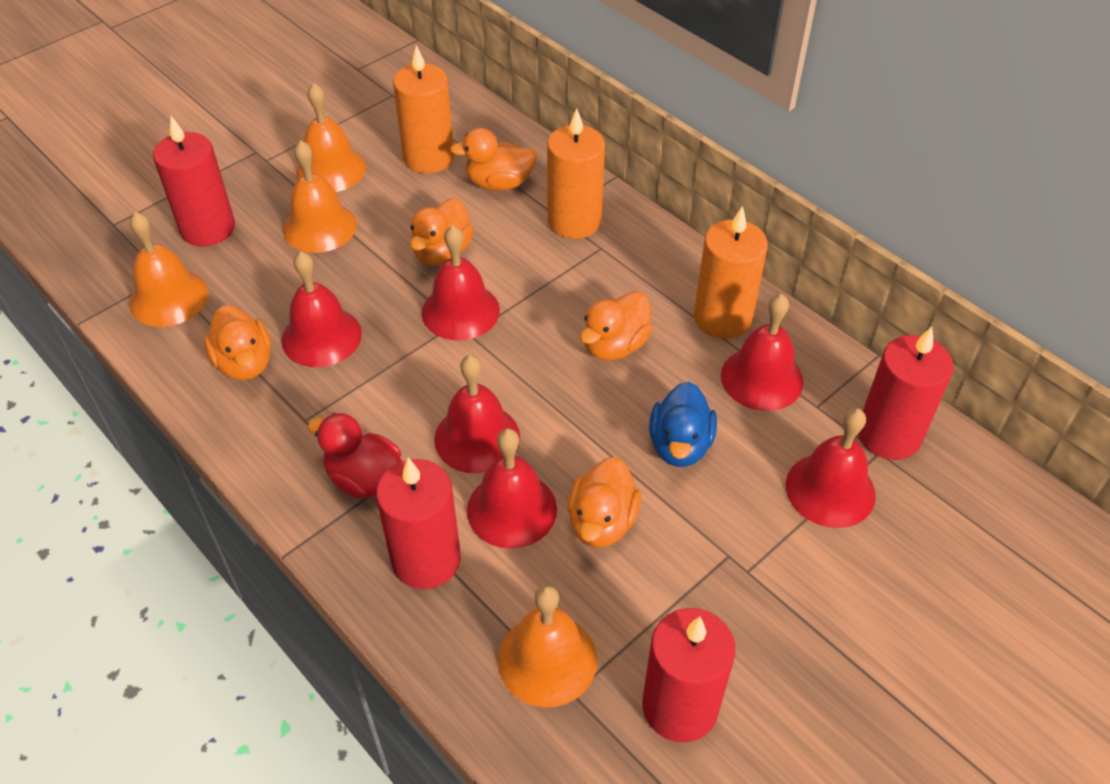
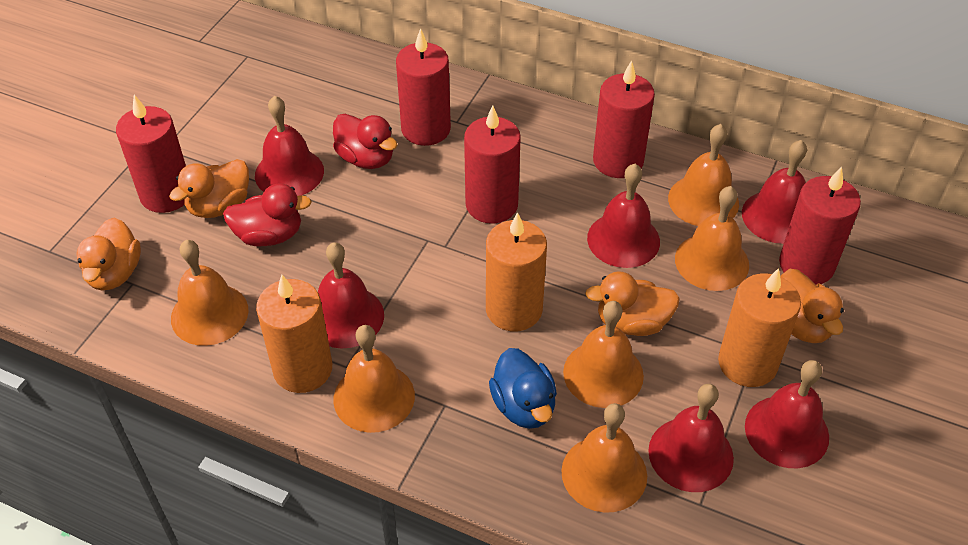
orange bell: 4 -> 6
orange duck: 5 -> 4
red candle: 4 -> 5
red duck: 1 -> 2

